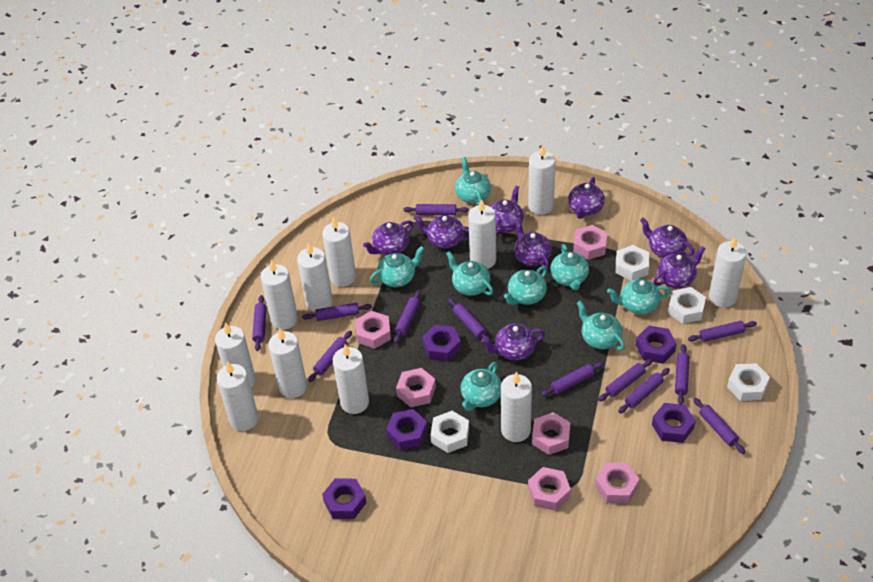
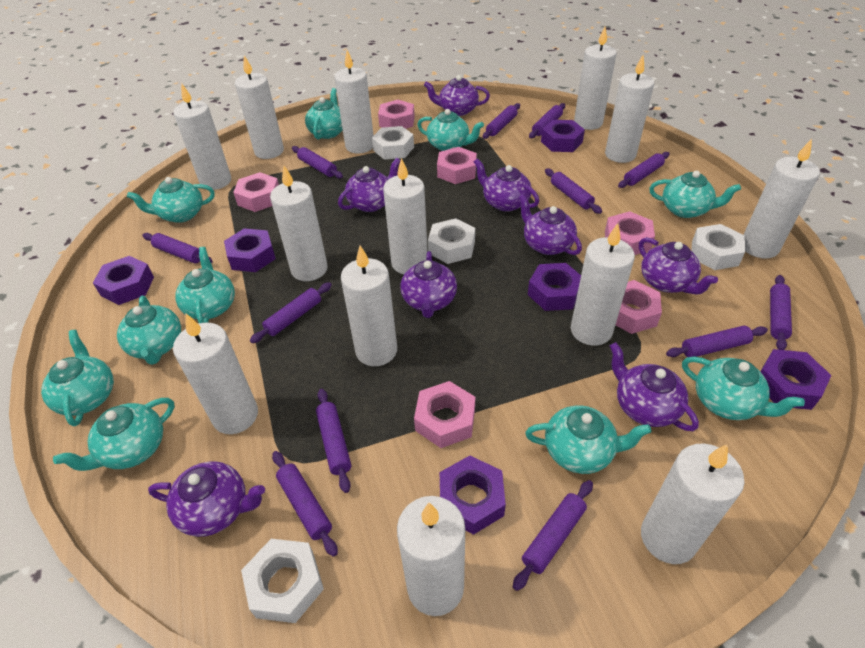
purple nut: 5 -> 6
turquoise teapot: 8 -> 10
white candle: 11 -> 13

